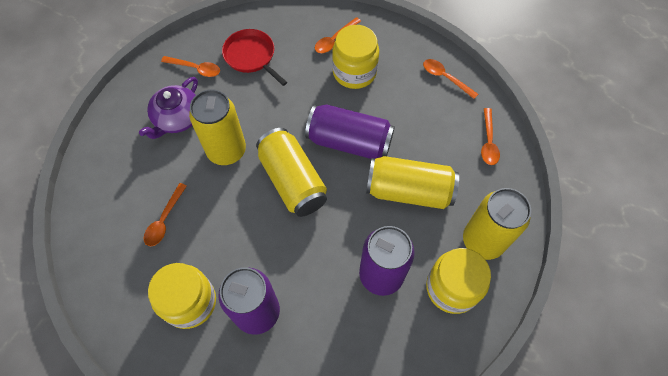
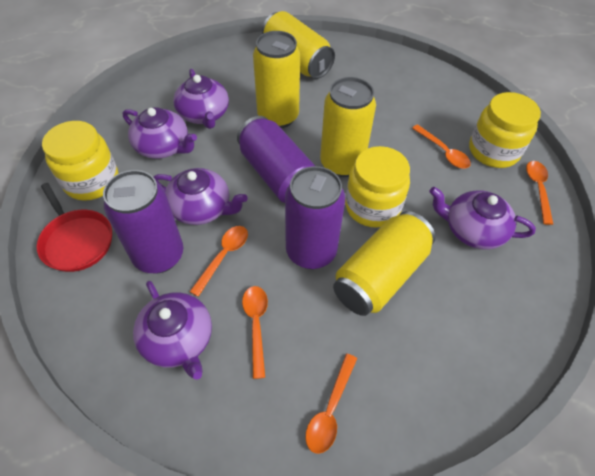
purple teapot: 1 -> 5

